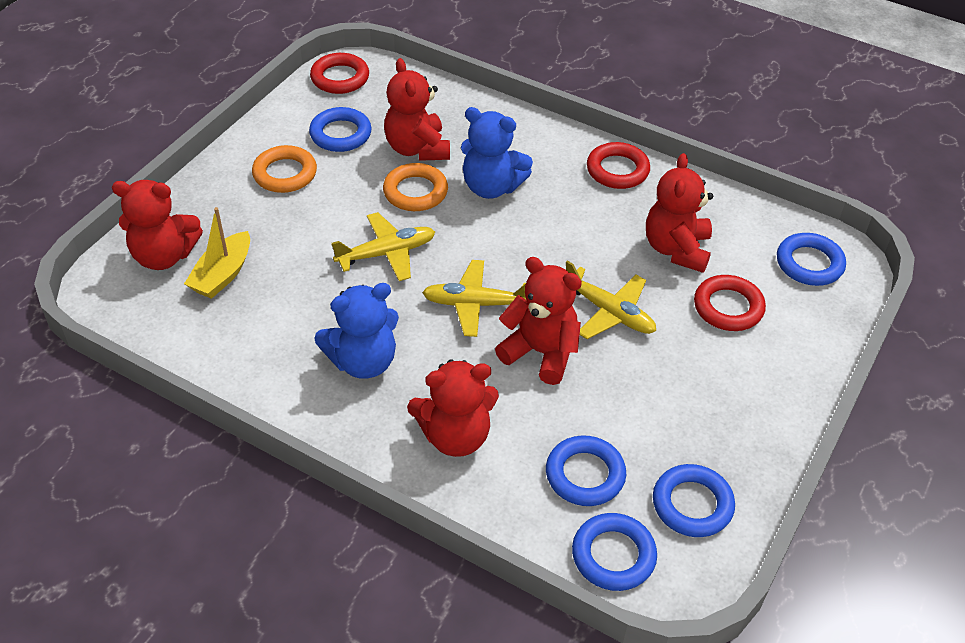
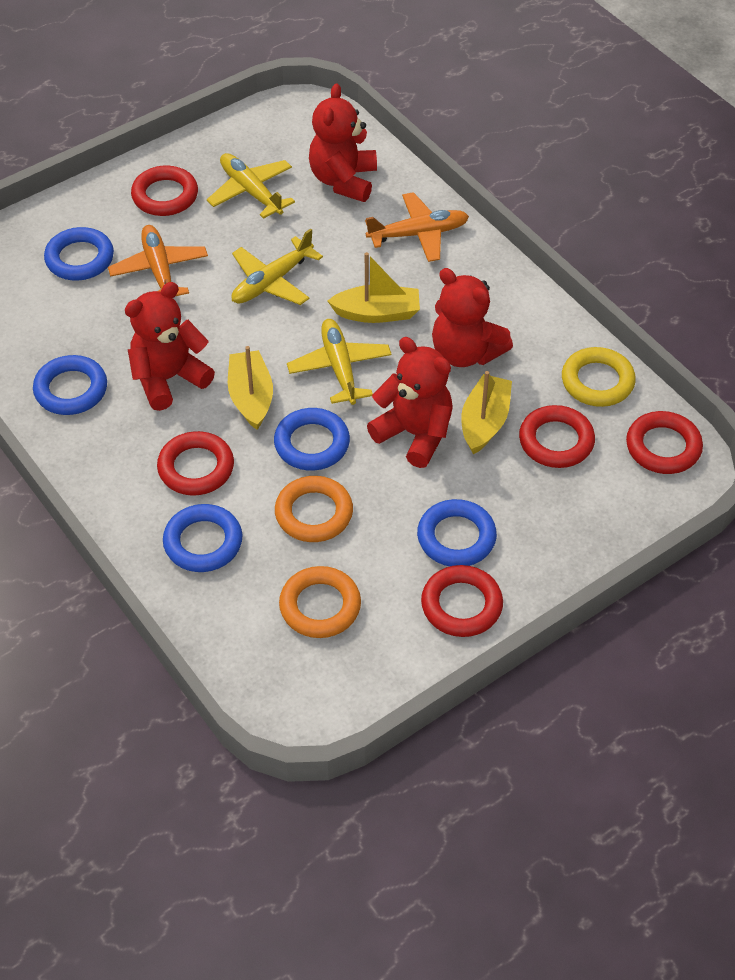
blue teddy bear: 2 -> 0
orange plane: 0 -> 2
red ring: 3 -> 5
red teddy bear: 5 -> 4
yellow boat: 1 -> 3
yellow ring: 0 -> 1

